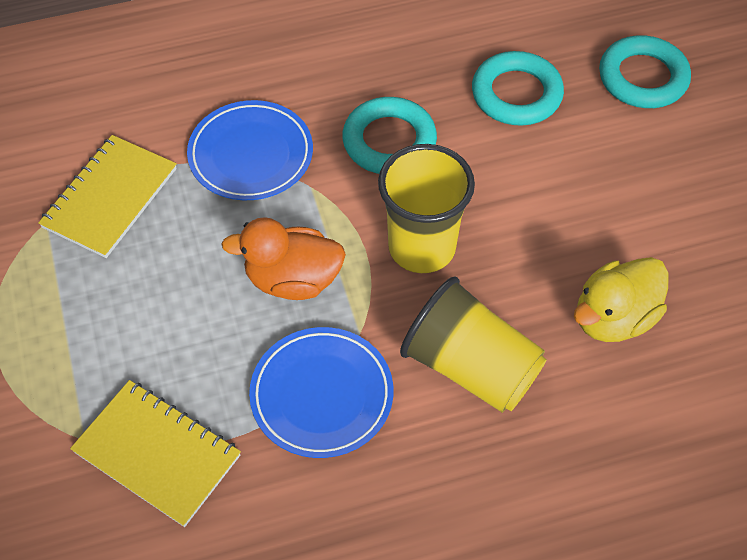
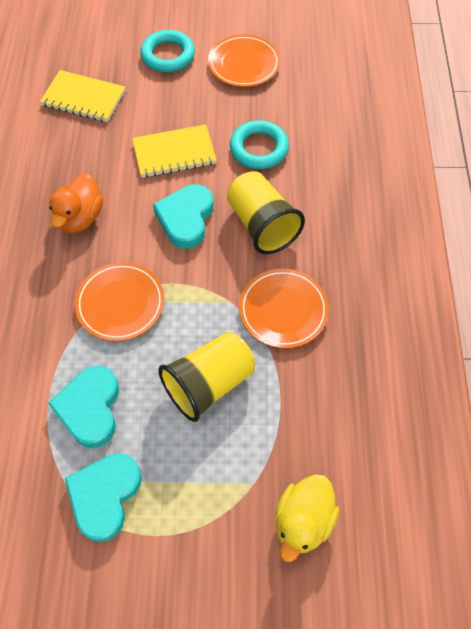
blue plate: 2 -> 0
orange plate: 0 -> 3
turquoise heart: 0 -> 3
turquoise ring: 3 -> 2

